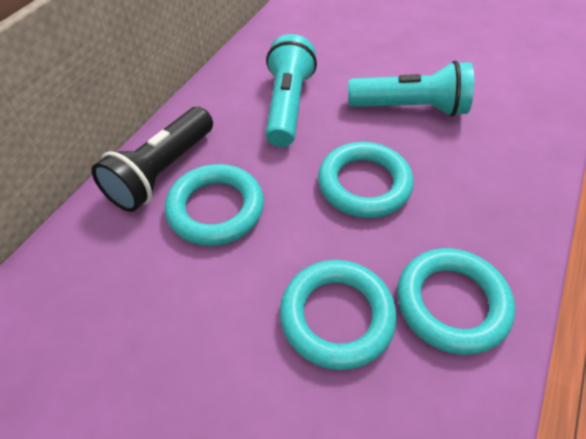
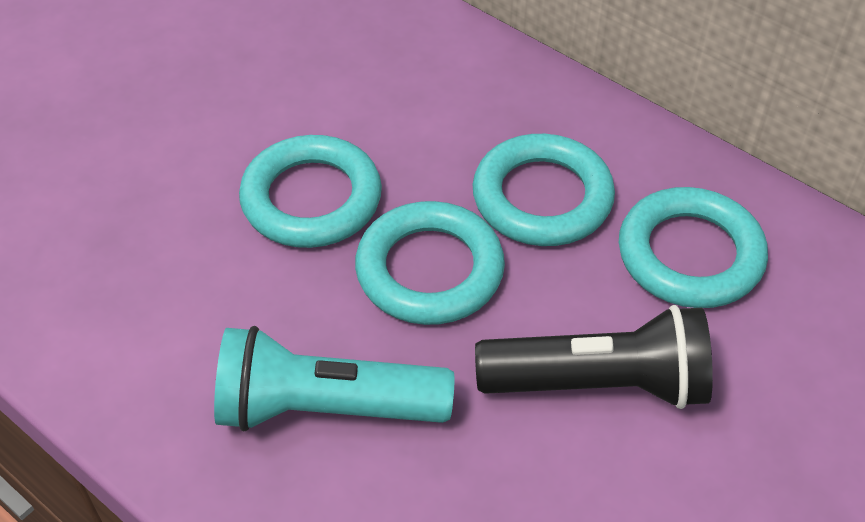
turquoise flashlight: 2 -> 1

